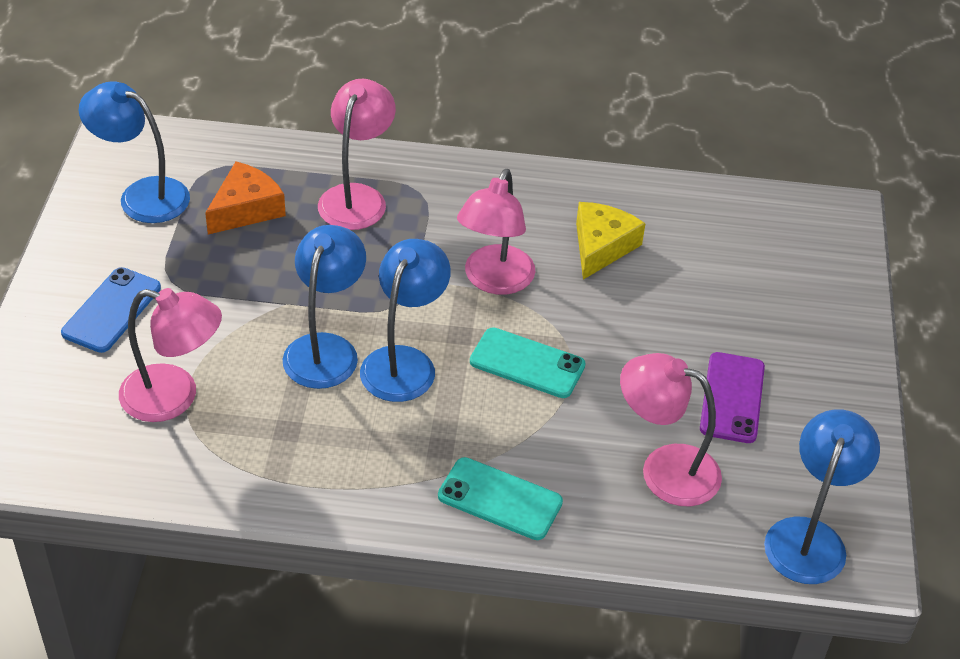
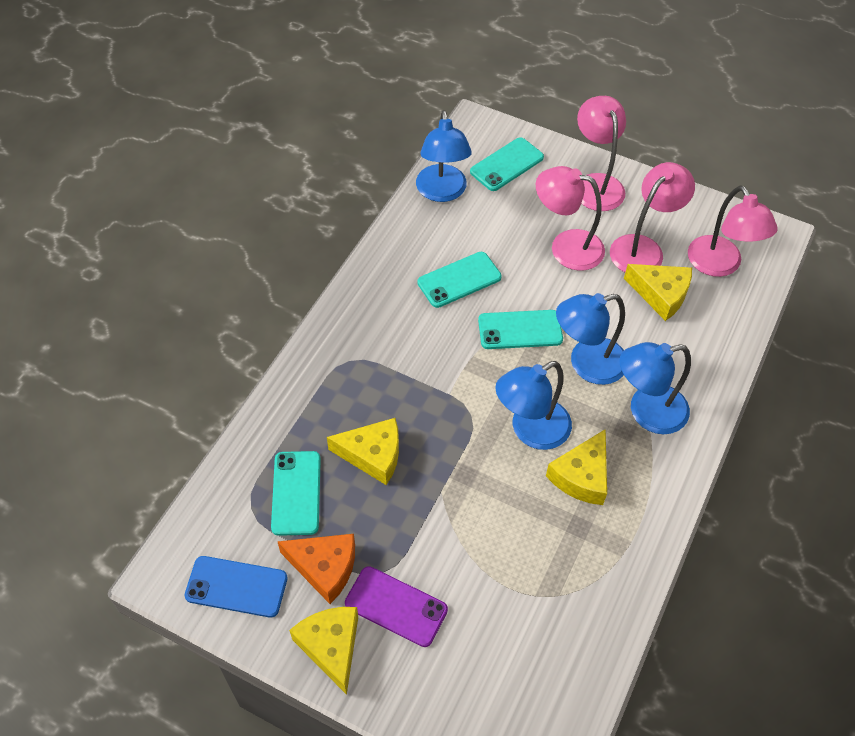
turquoise phone: 2 -> 4
yellow cheese: 1 -> 4

